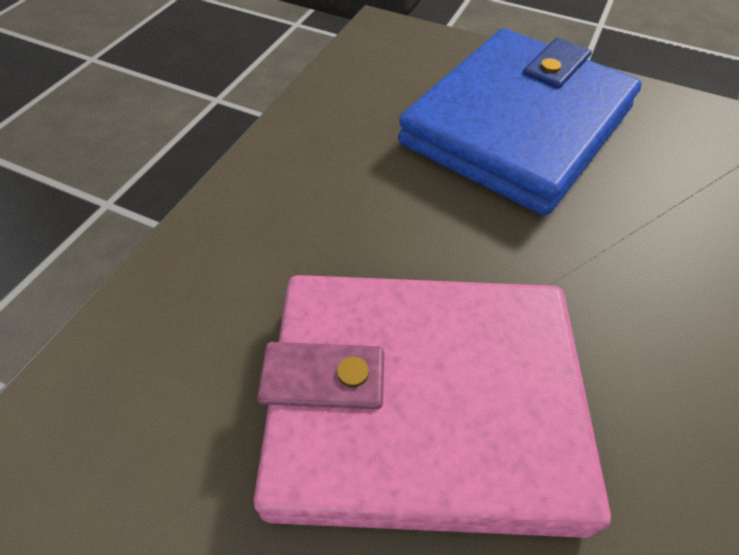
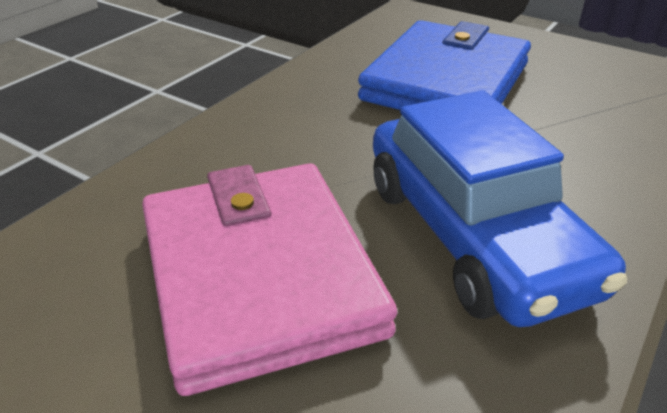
blue car: 0 -> 1

